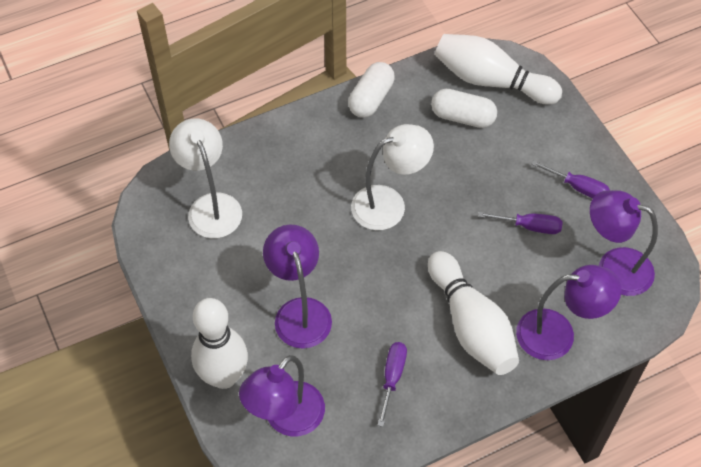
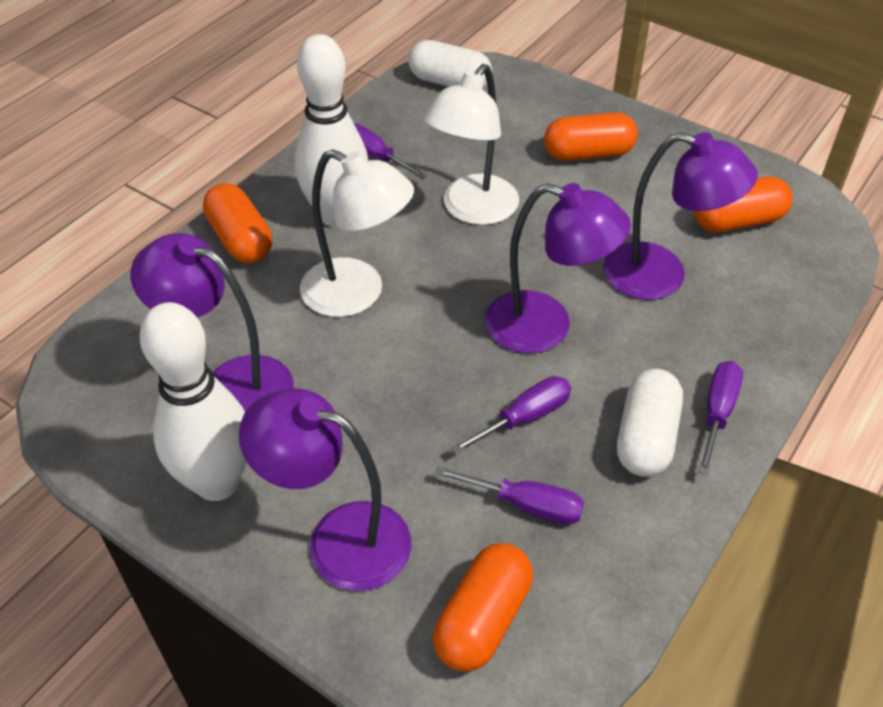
orange capsule: 0 -> 4
purple screwdriver: 3 -> 4
white bowling pin: 3 -> 2

